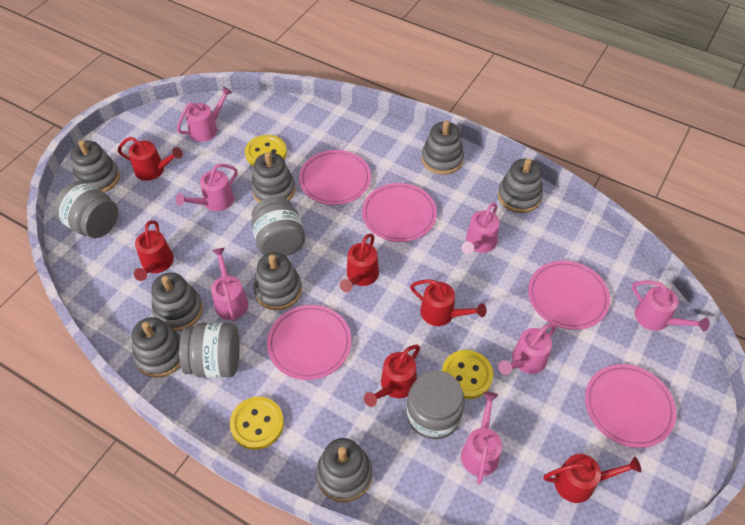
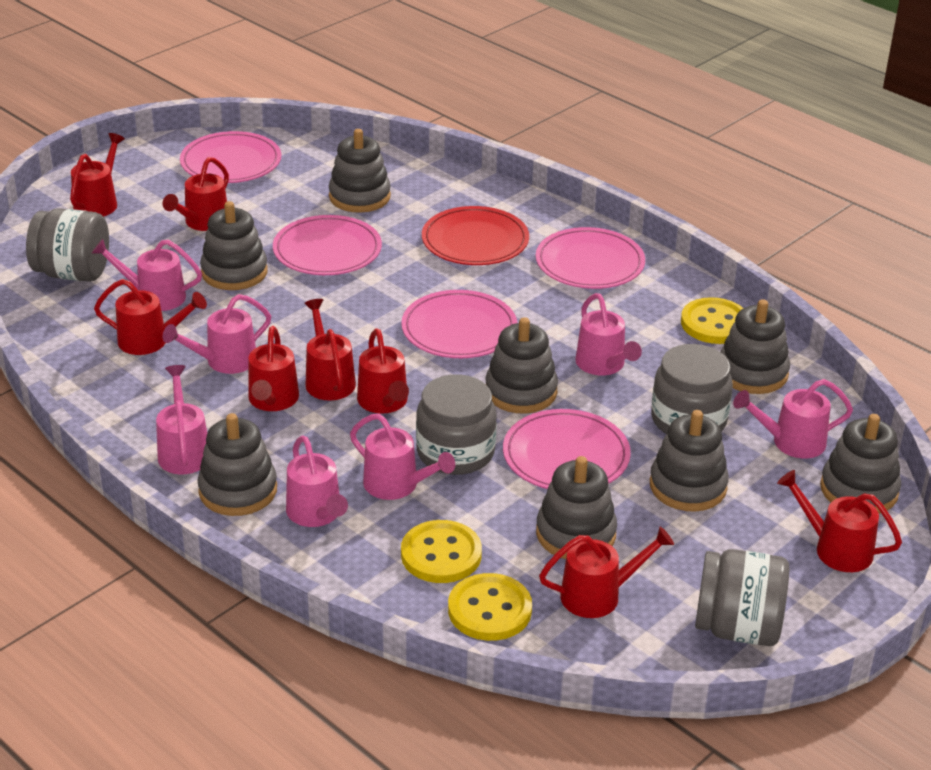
red plate: 0 -> 1
red watering can: 6 -> 8

